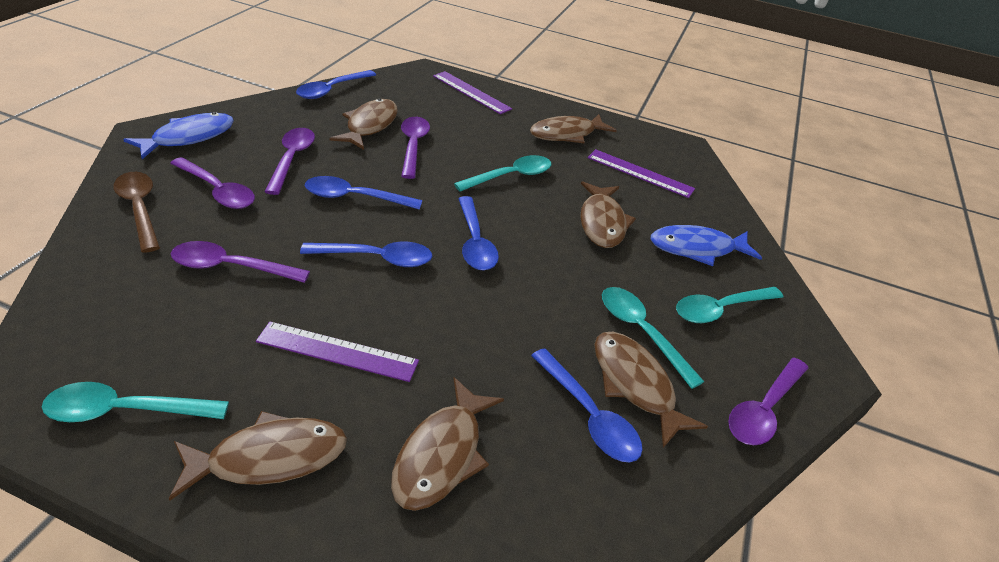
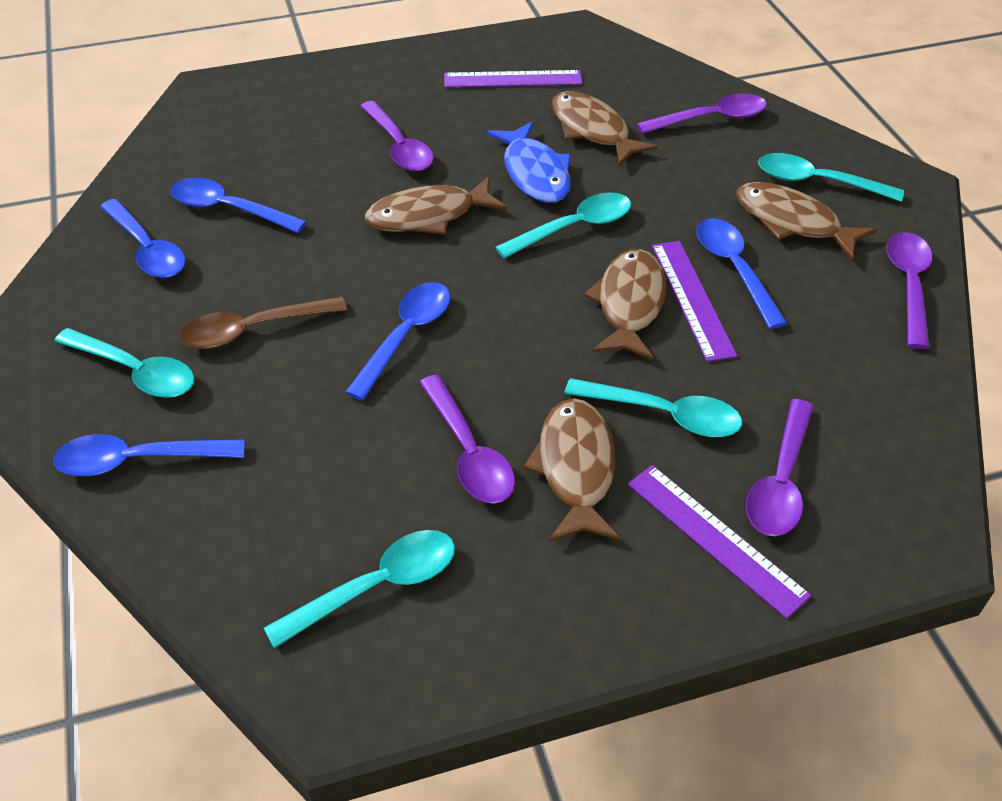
blue fish: 2 -> 1
brown fish: 6 -> 5
turquoise spoon: 4 -> 5

